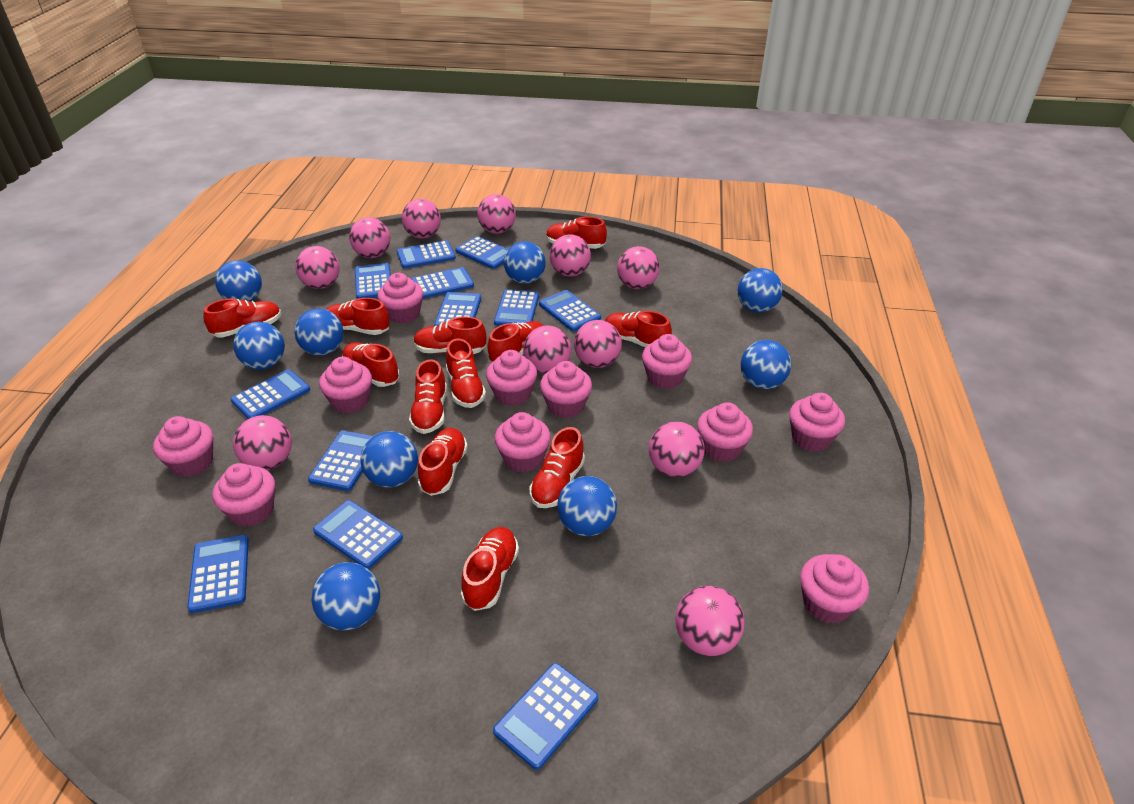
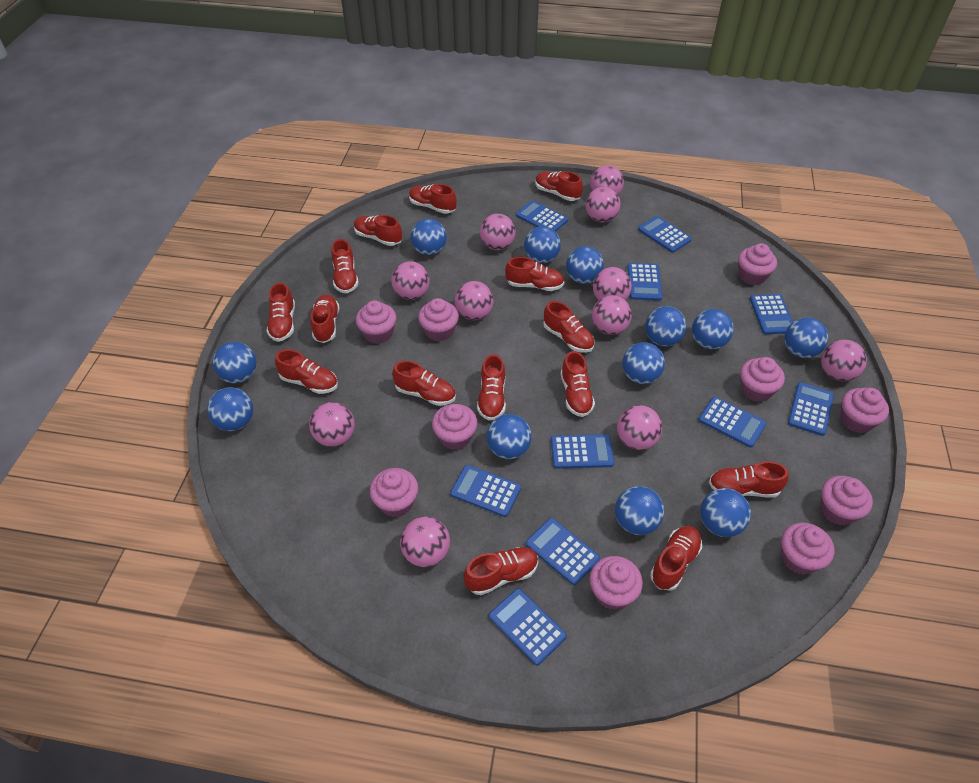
blue ball: 9 -> 12
blue calculator: 12 -> 10
pink cupcake: 11 -> 10
red shoe: 12 -> 15

